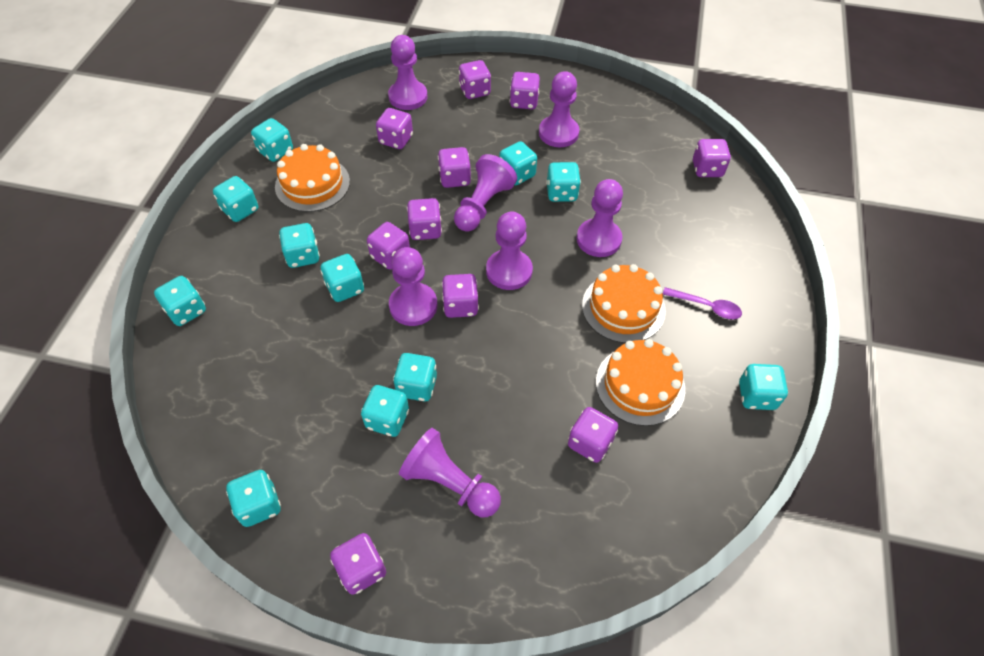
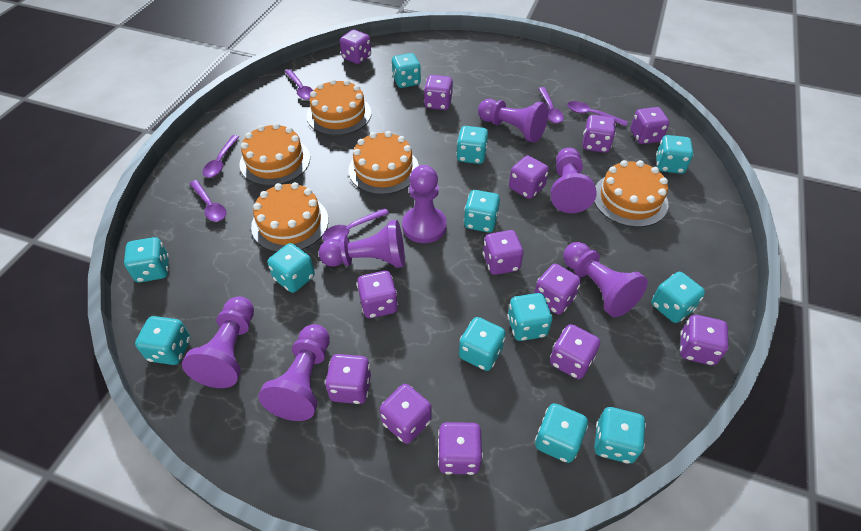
orange cake: 3 -> 5
purple dice: 10 -> 13
purple spoon: 1 -> 6
turquoise dice: 11 -> 12

